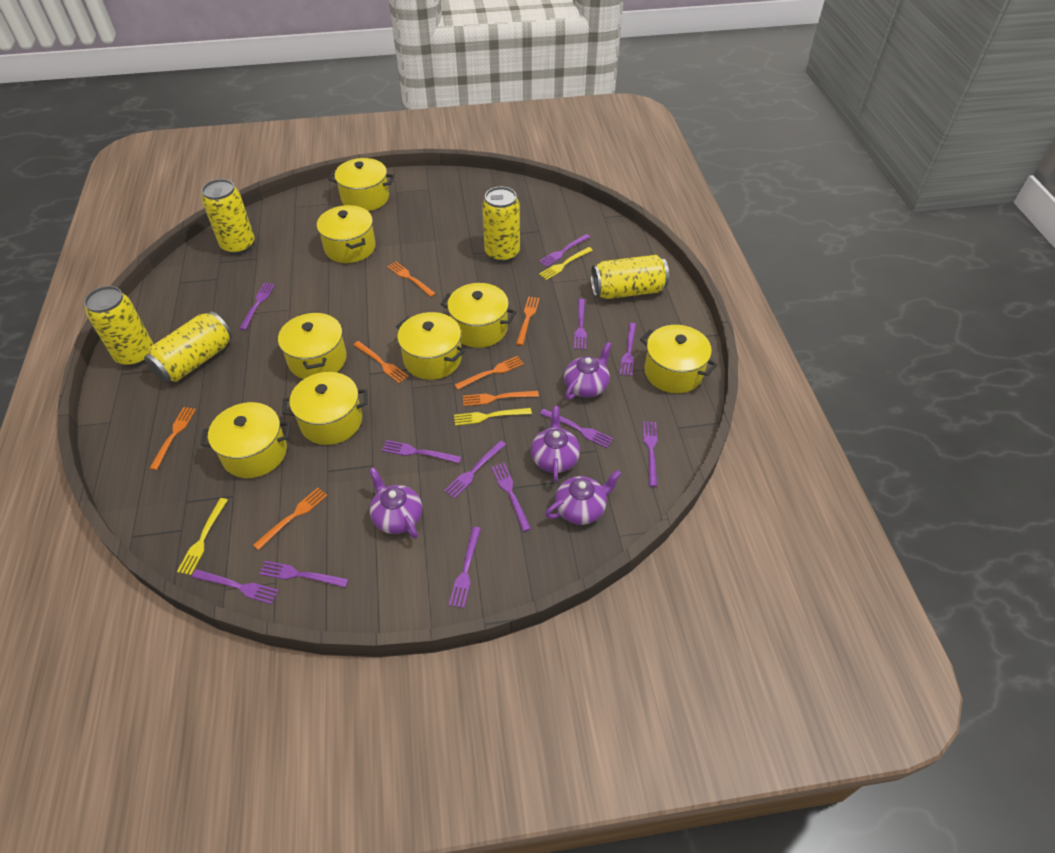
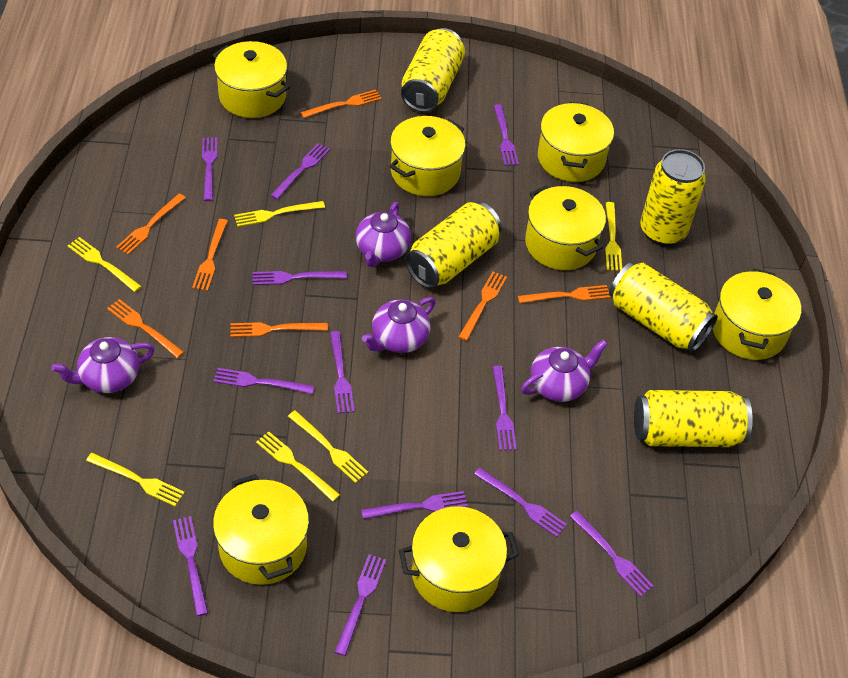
yellow fork: 3 -> 6
yellow pot: 8 -> 7

